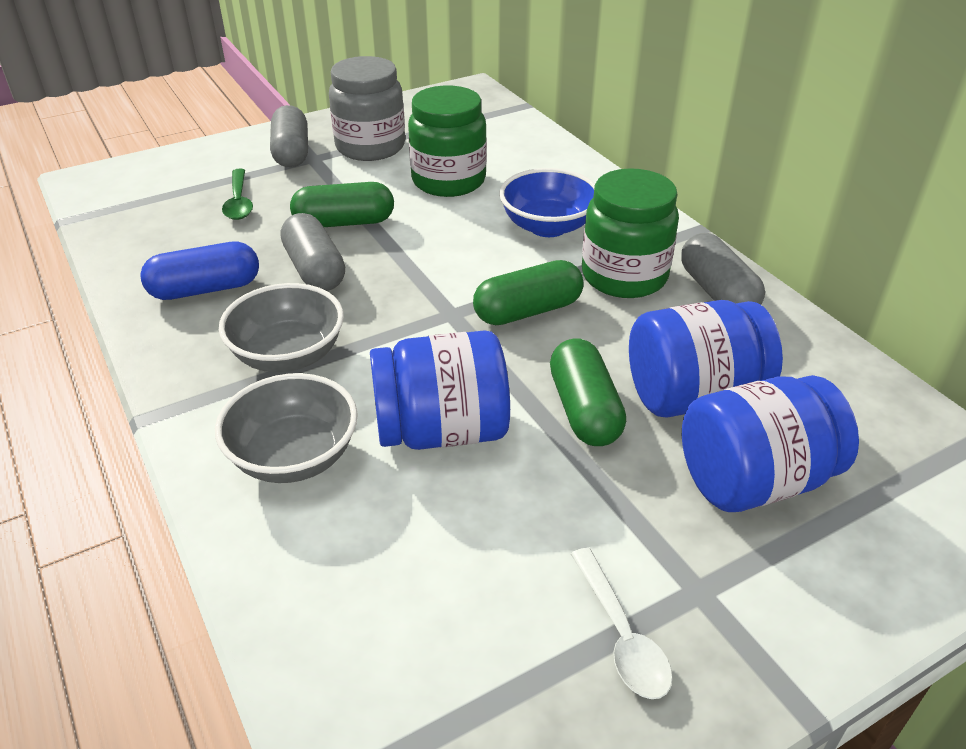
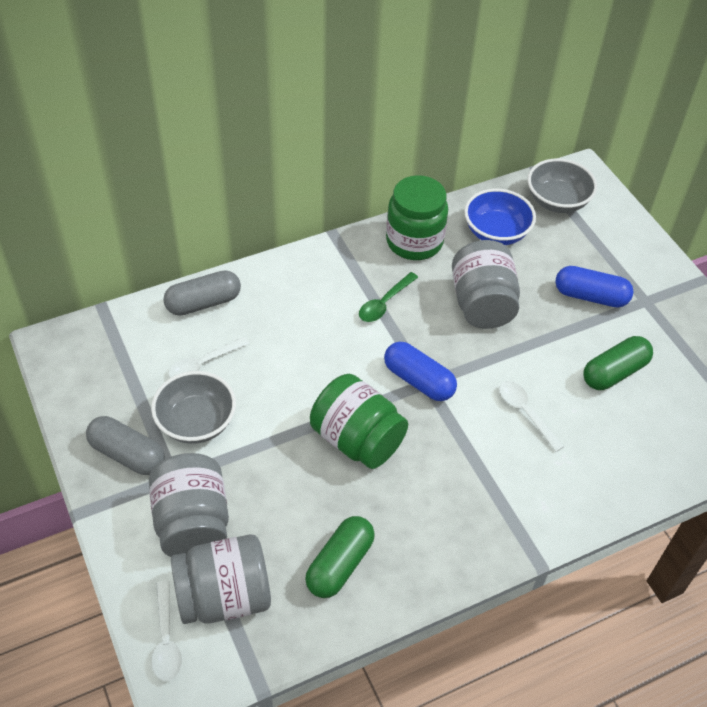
blue capsule: 1 -> 2
blue jar: 3 -> 0
green capsule: 3 -> 2
grey capsule: 3 -> 2
grey jar: 1 -> 3
white spoon: 1 -> 3

